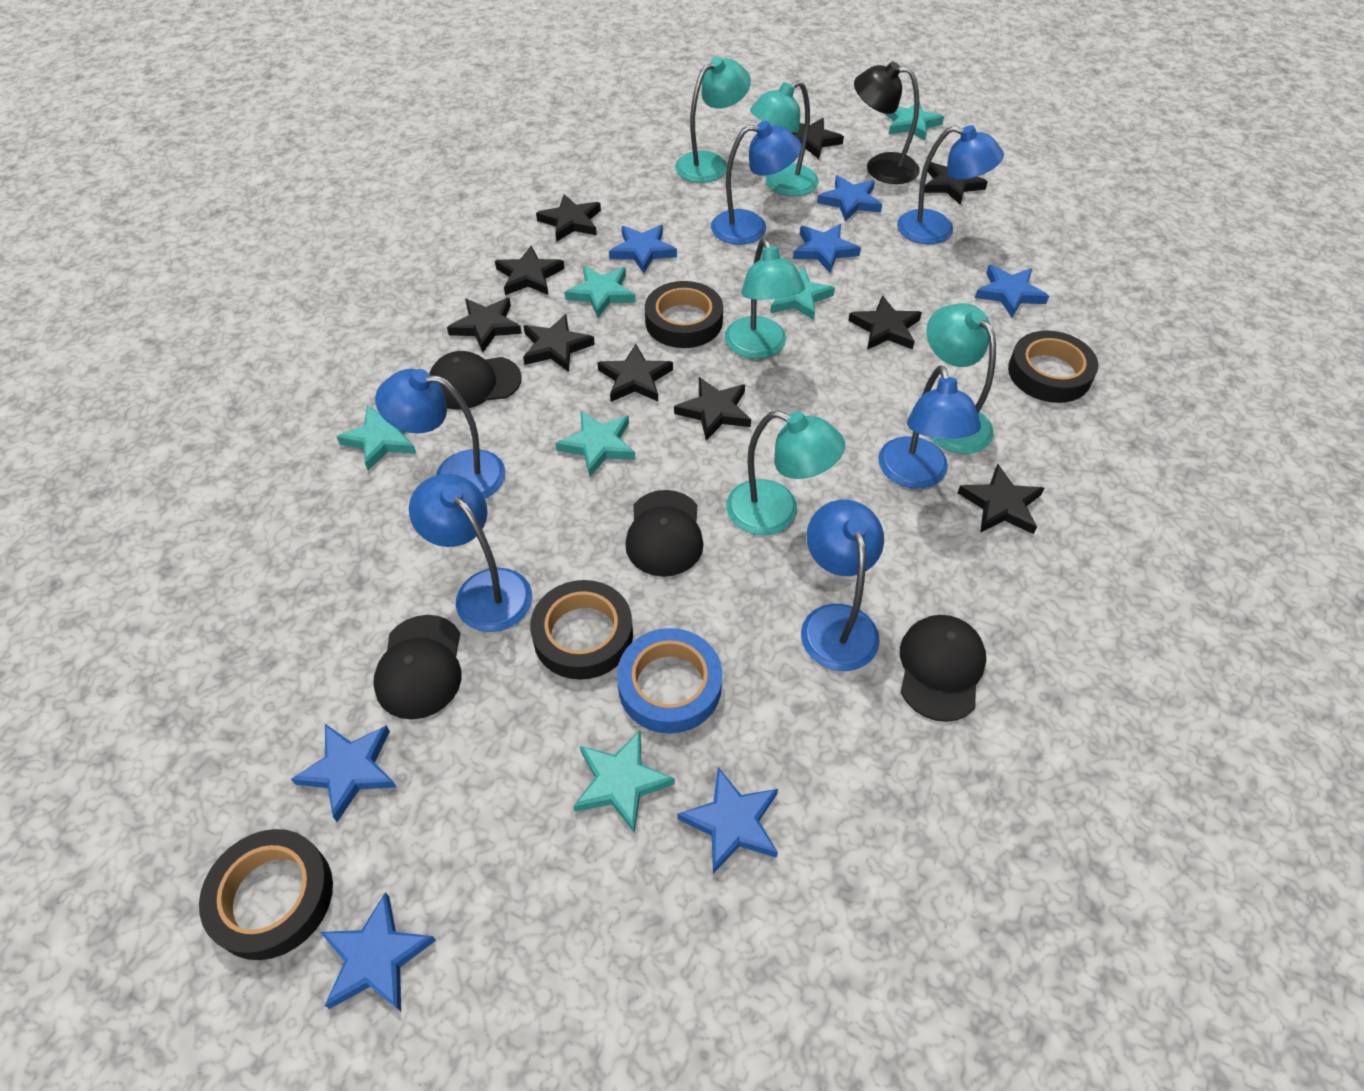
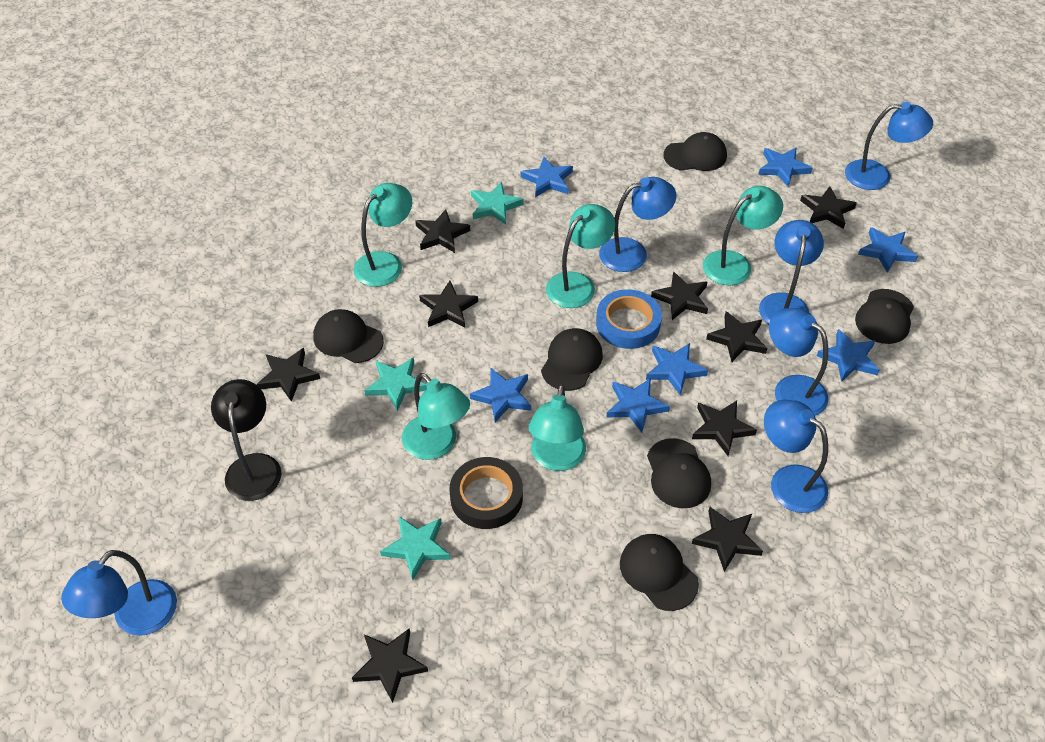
black cap: 4 -> 6
black star: 10 -> 9
black tape: 4 -> 1
turquoise star: 6 -> 3

